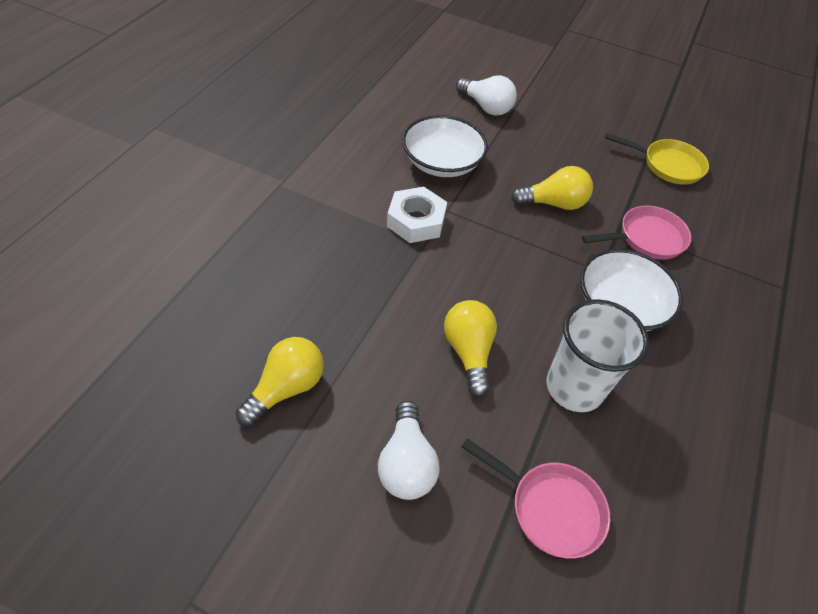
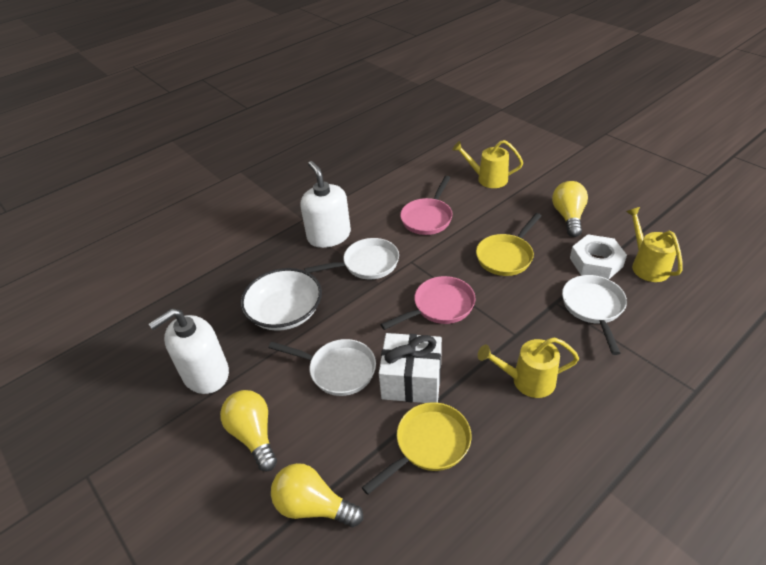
white bowl: 2 -> 1
white cup: 1 -> 0
white gift: 0 -> 1
white light bulb: 2 -> 0
white pan: 0 -> 3
white soap dispenser: 0 -> 2
yellow pan: 1 -> 2
yellow watering can: 0 -> 3

